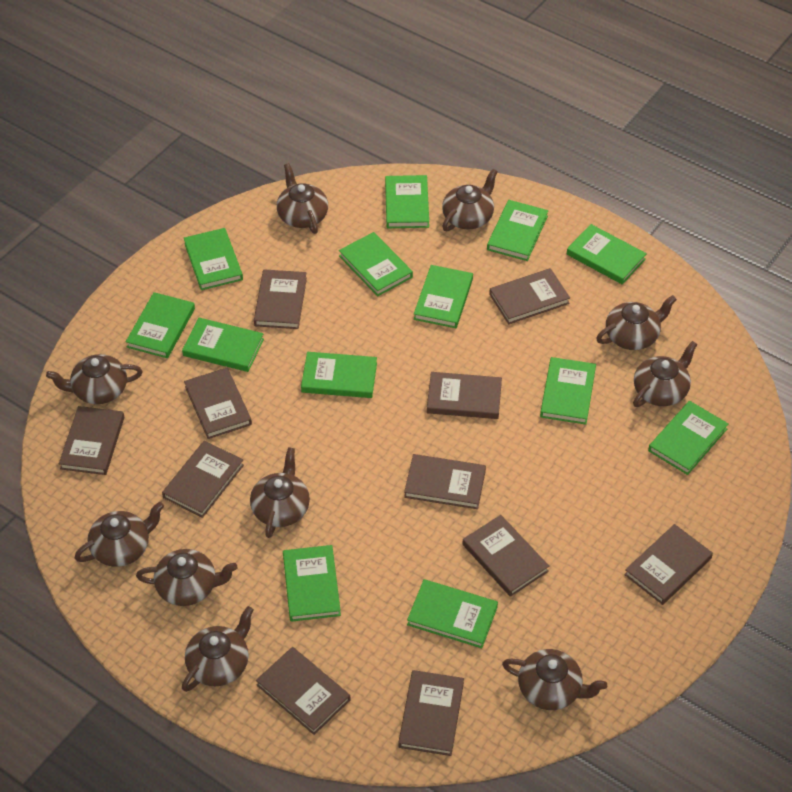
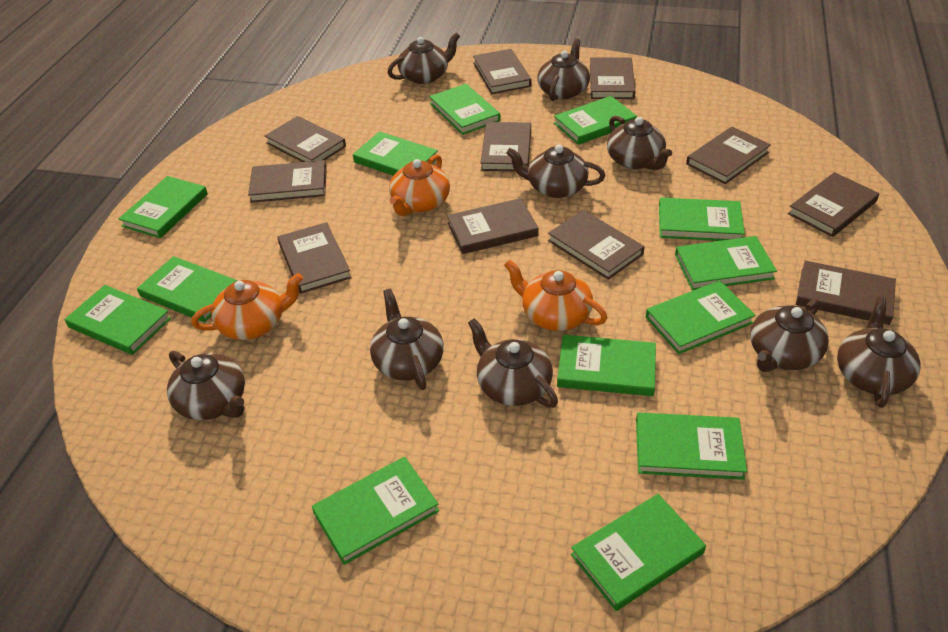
brown teapot: 10 -> 9
orange teapot: 0 -> 3

